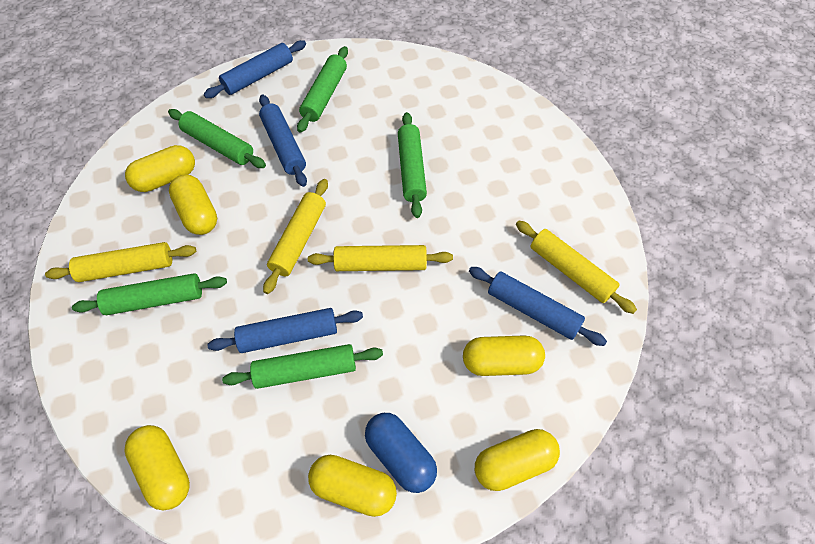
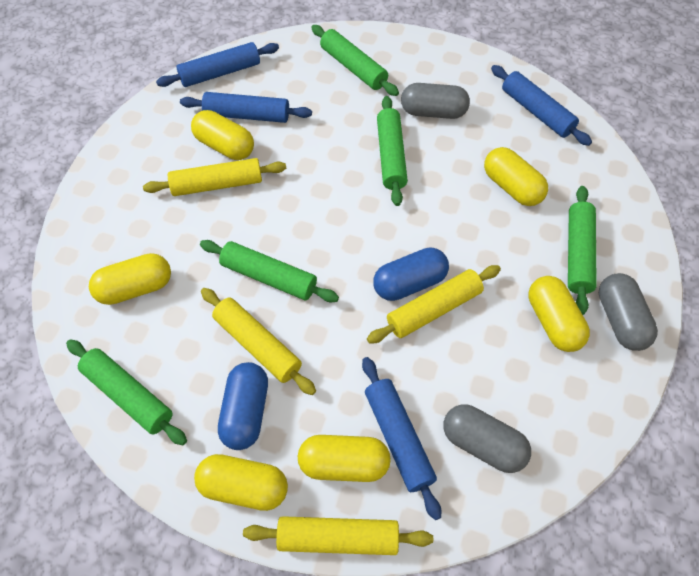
blue capsule: 1 -> 2
grey capsule: 0 -> 3

